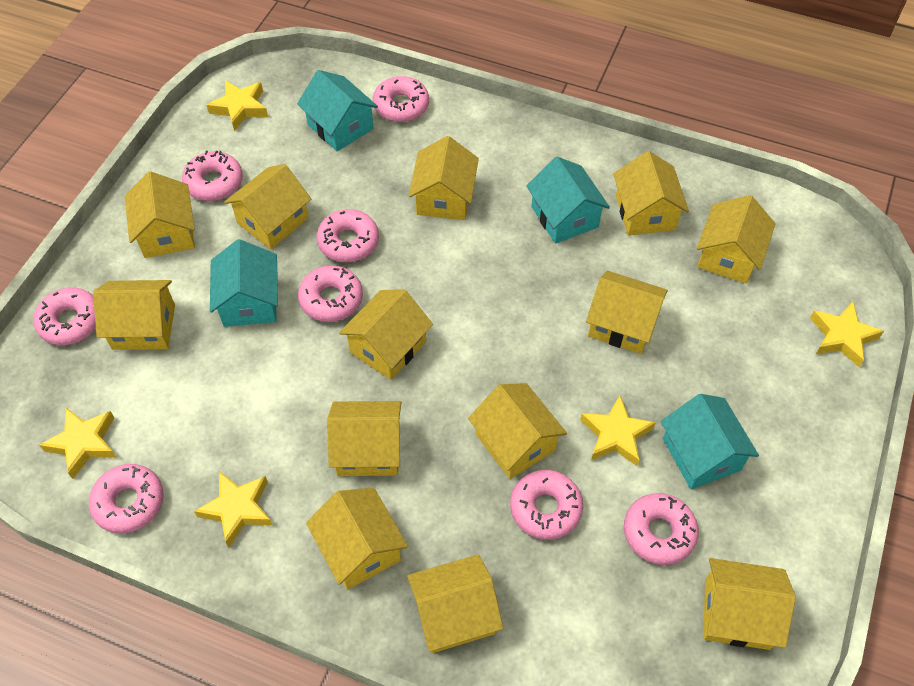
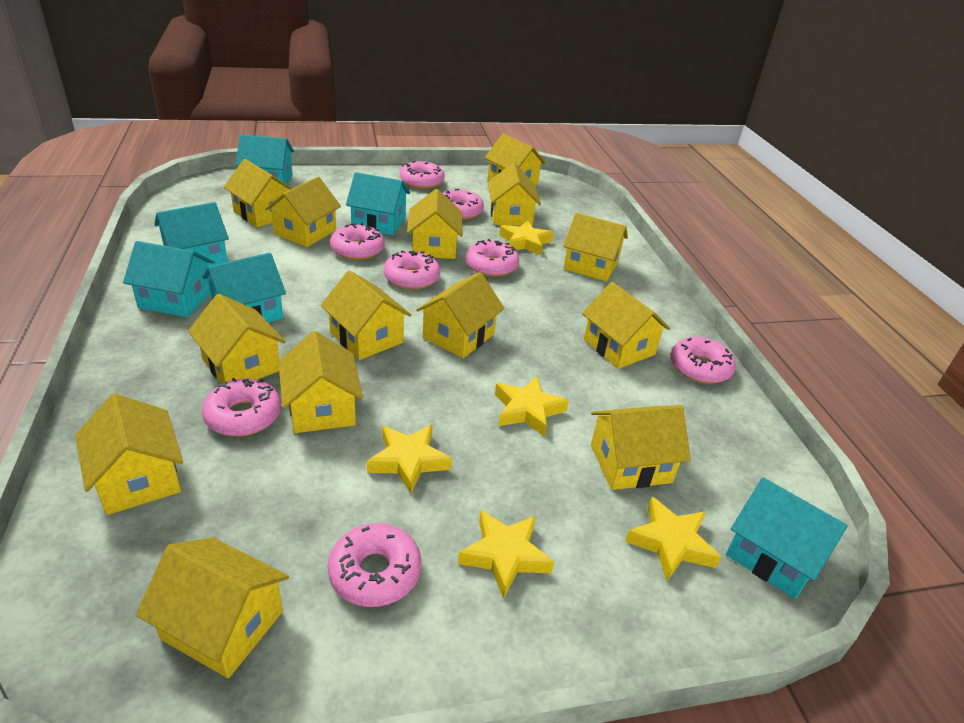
turquoise house: 4 -> 6
yellow house: 13 -> 14

